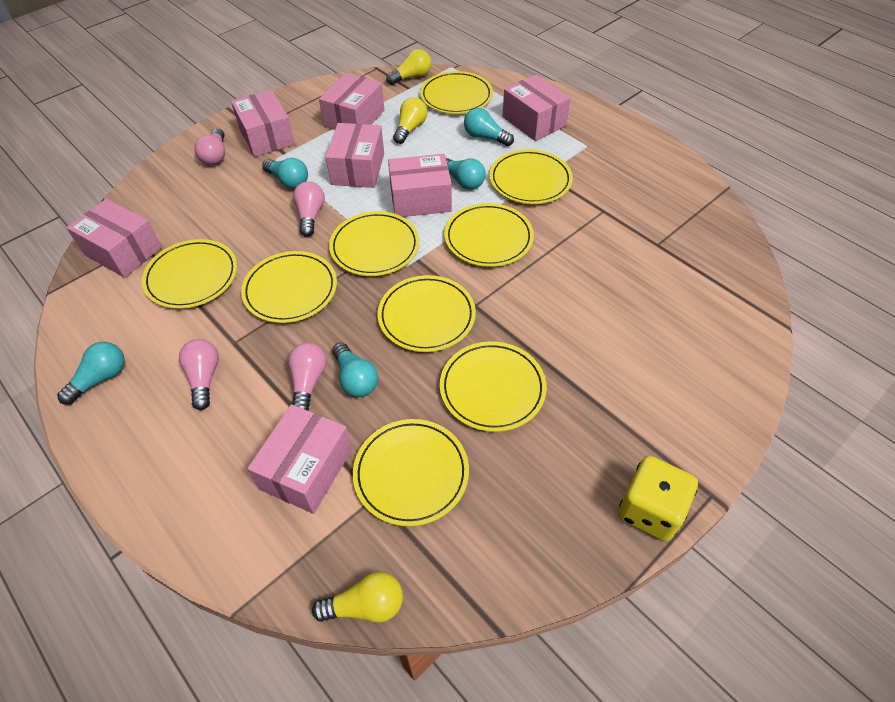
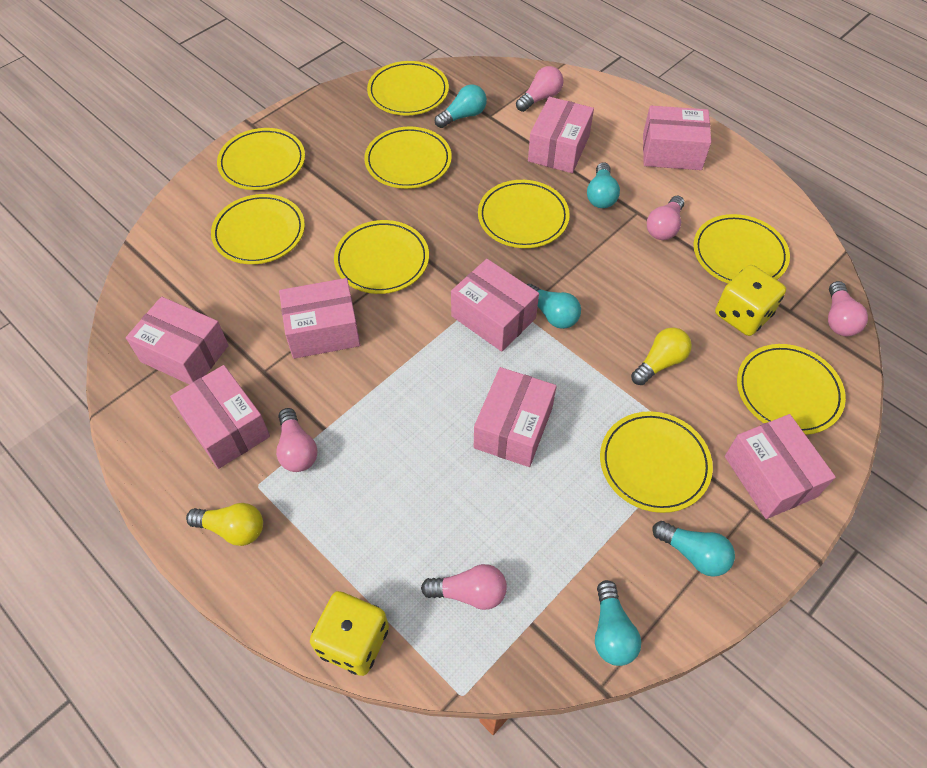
pink box: 7 -> 8
pink light bulb: 4 -> 5
yellow dice: 1 -> 2
yellow light bulb: 3 -> 2

